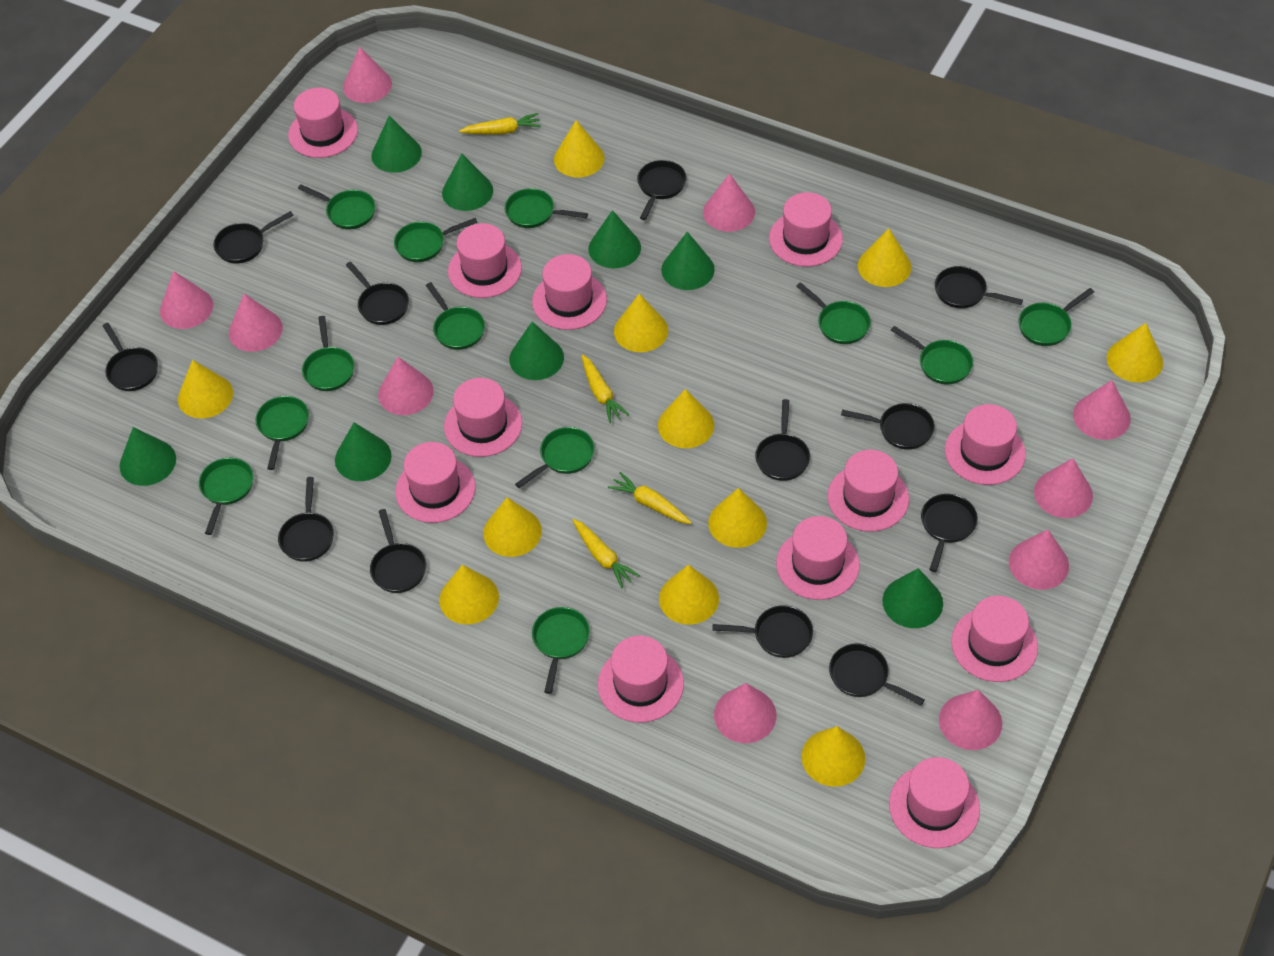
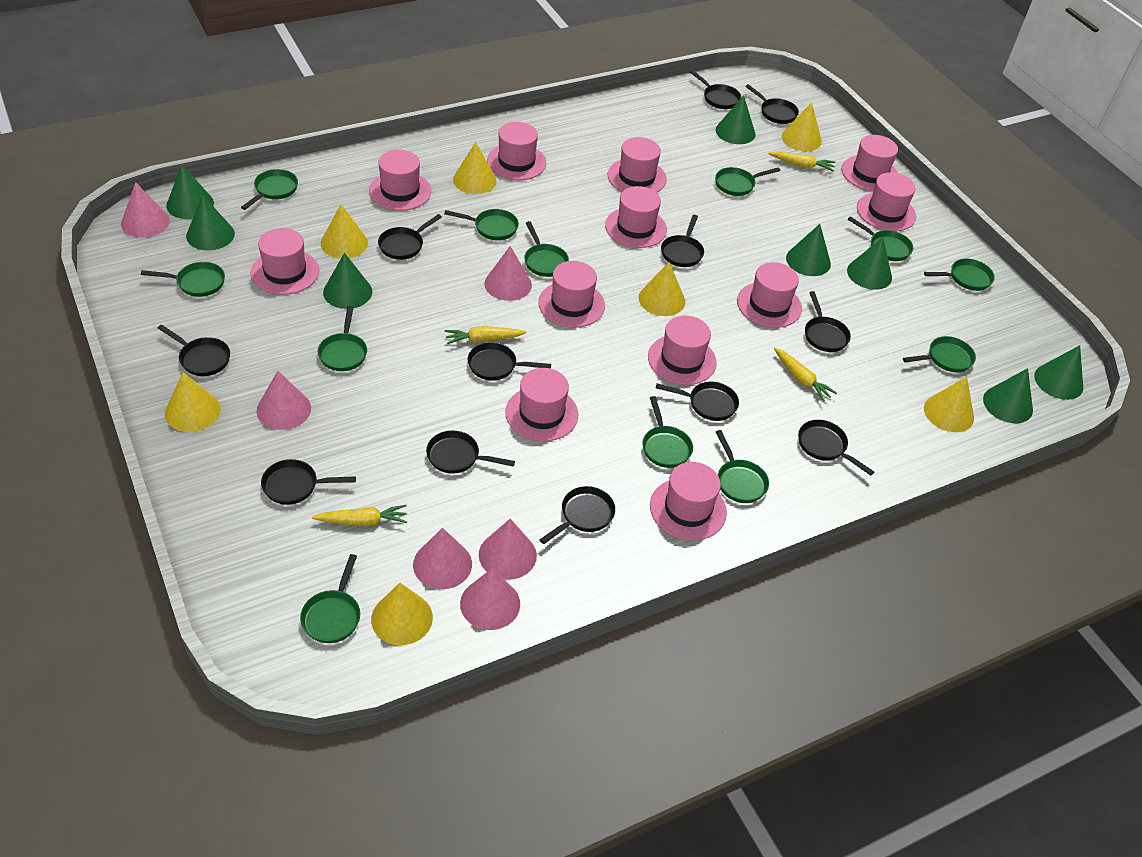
pink cone: 10 -> 6
yellow cone: 11 -> 7

